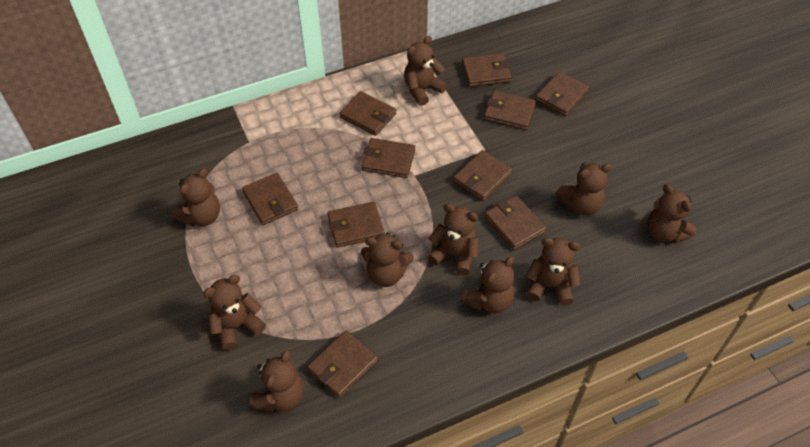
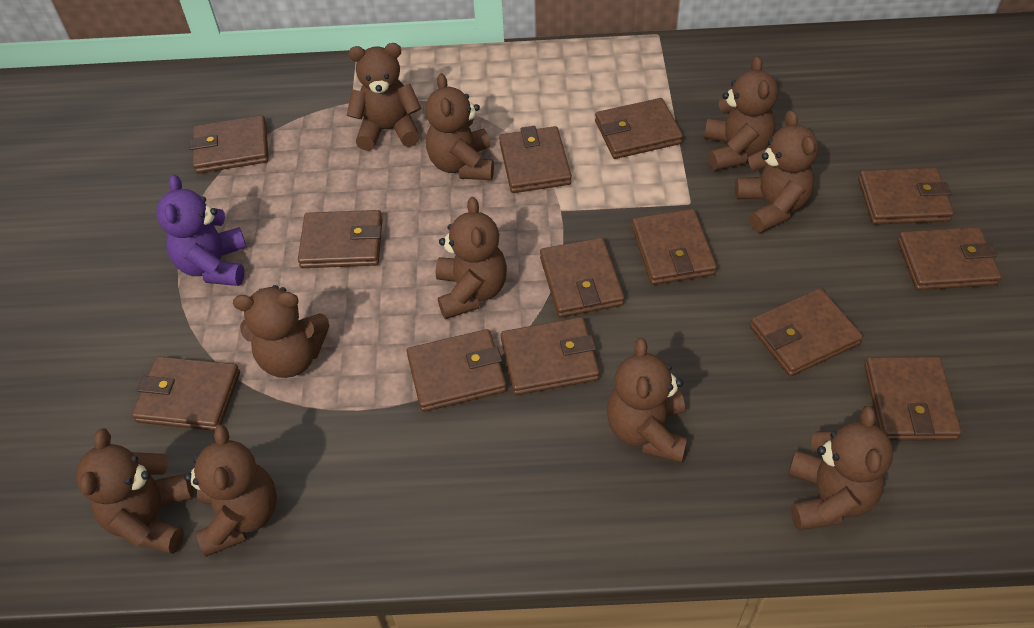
brown wallet: 10 -> 13
purple teddy bear: 0 -> 1

